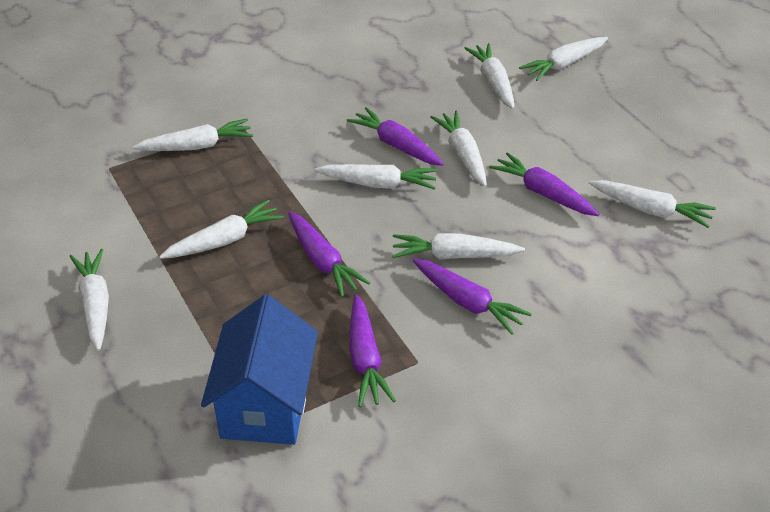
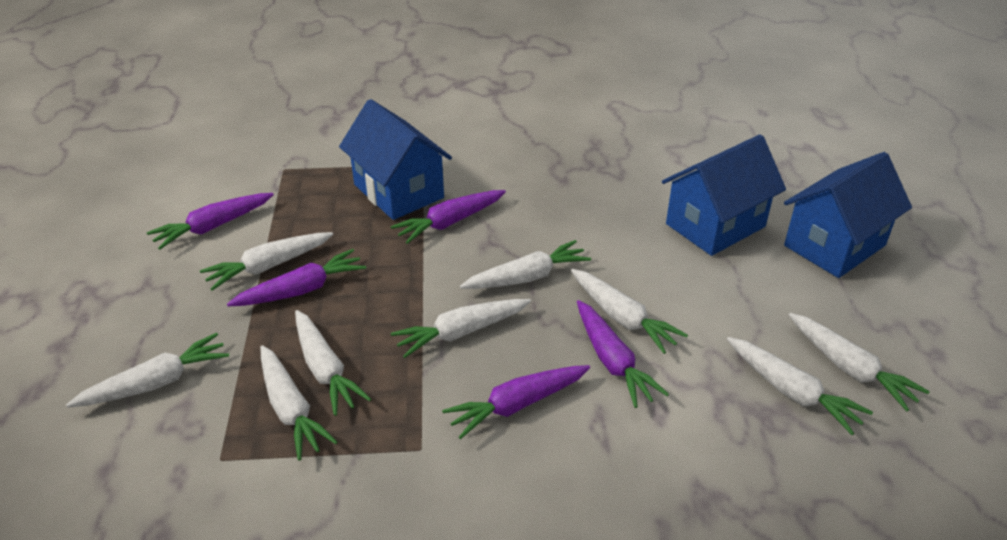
blue house: 1 -> 3

